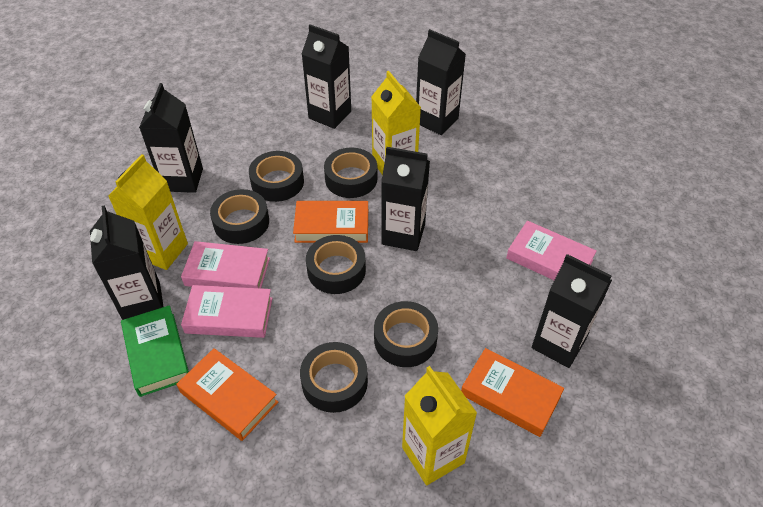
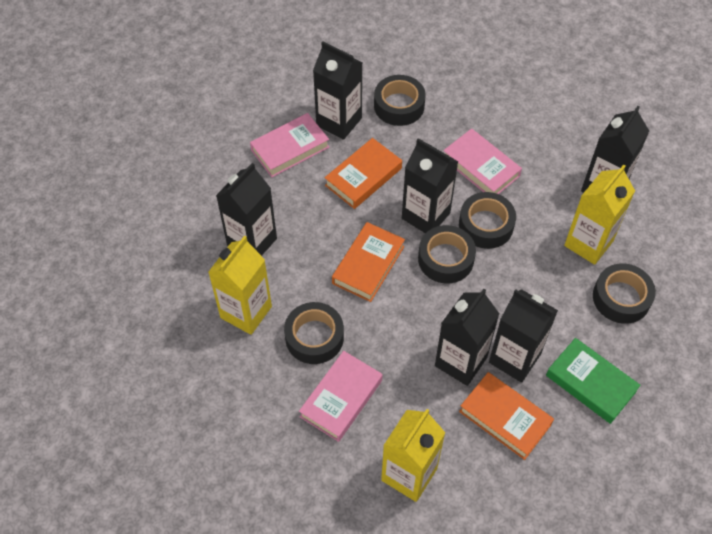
black tape: 6 -> 5

